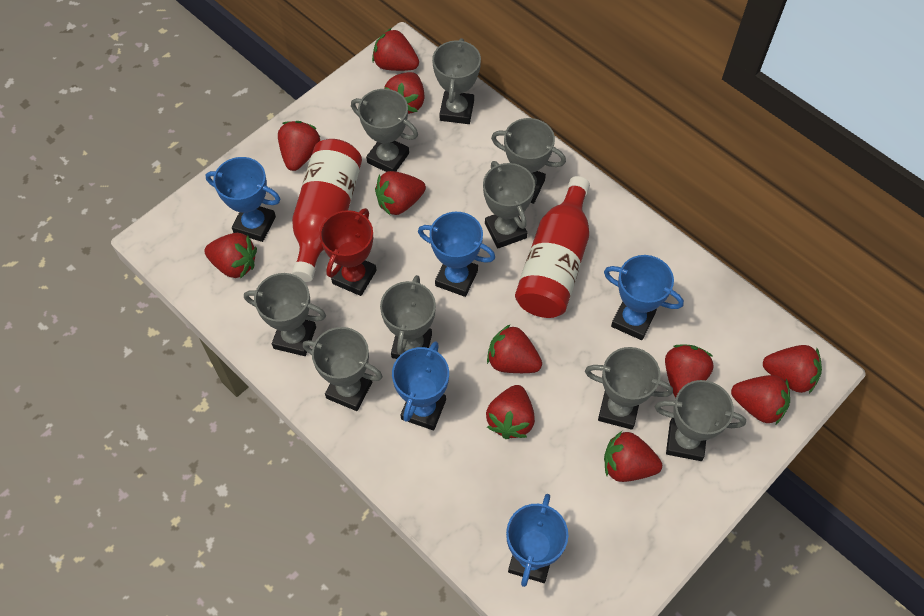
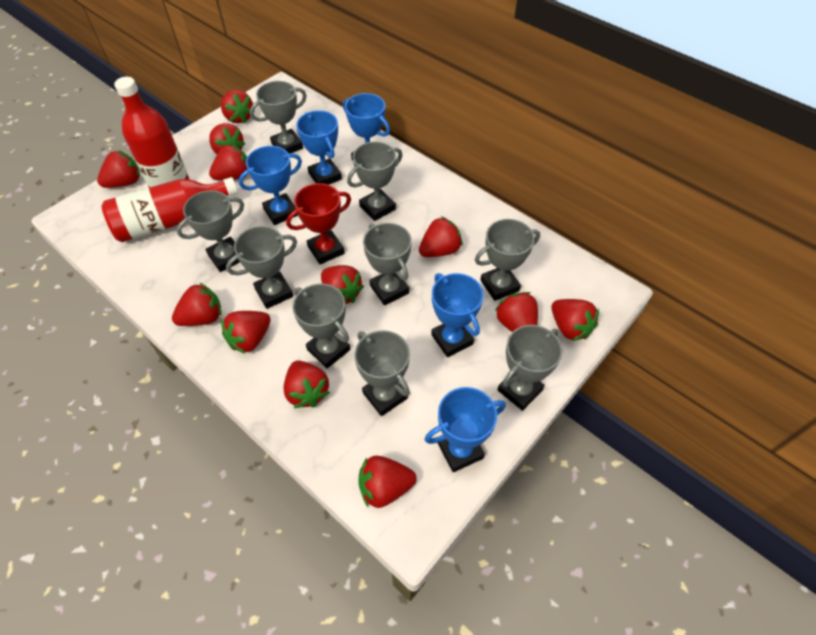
red strawberry: 11 -> 12

